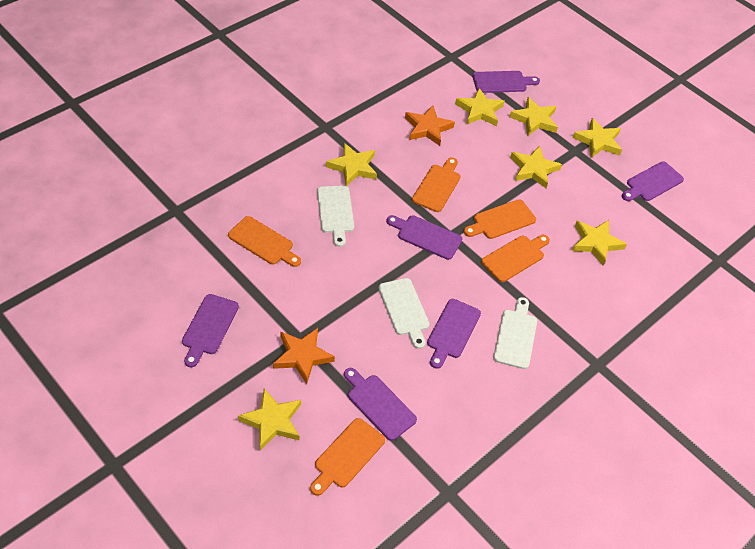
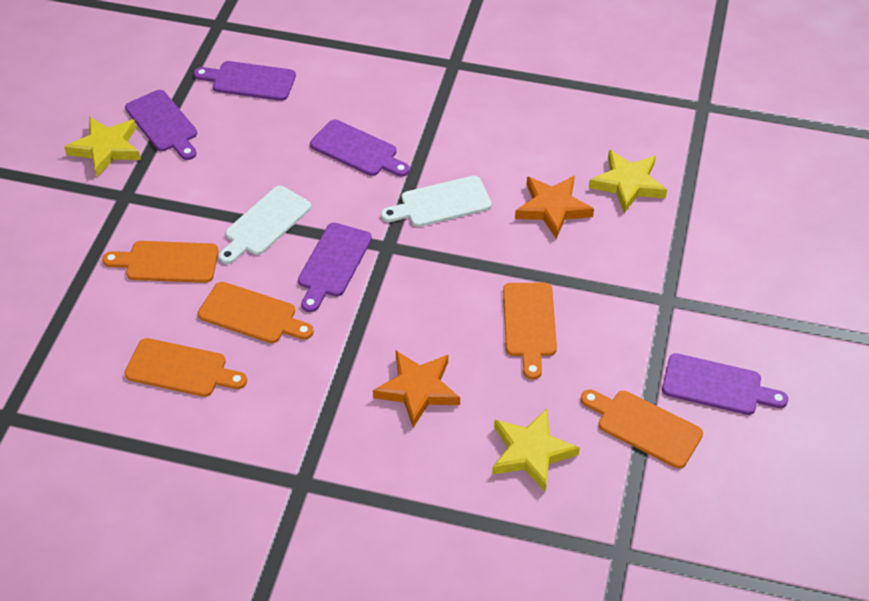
purple cutting board: 6 -> 5
white cutting board: 3 -> 2
yellow star: 7 -> 3

